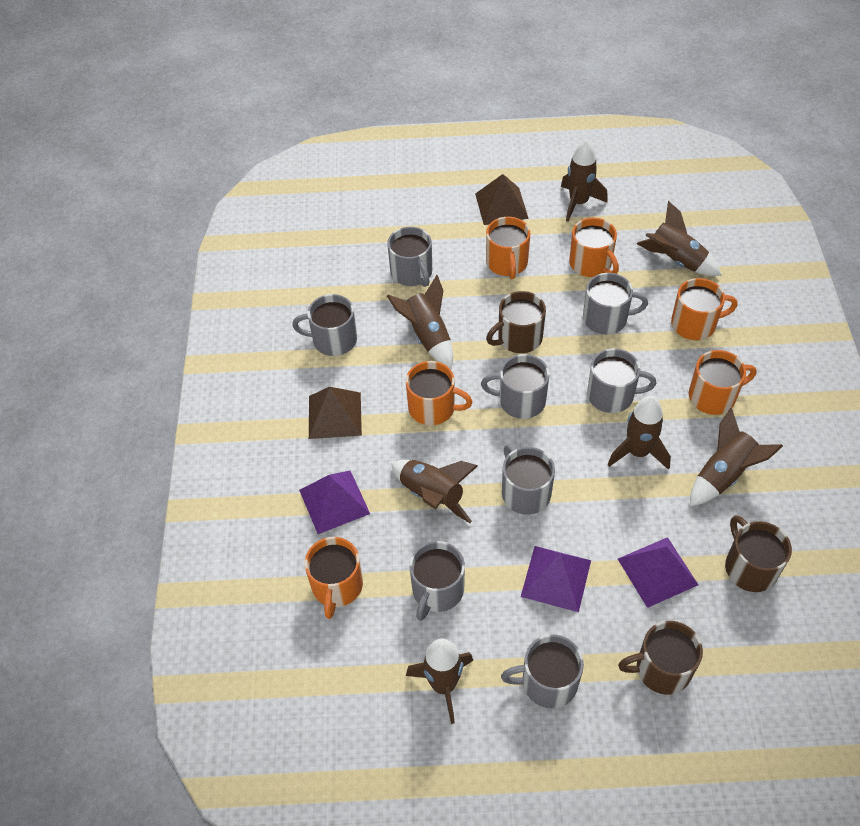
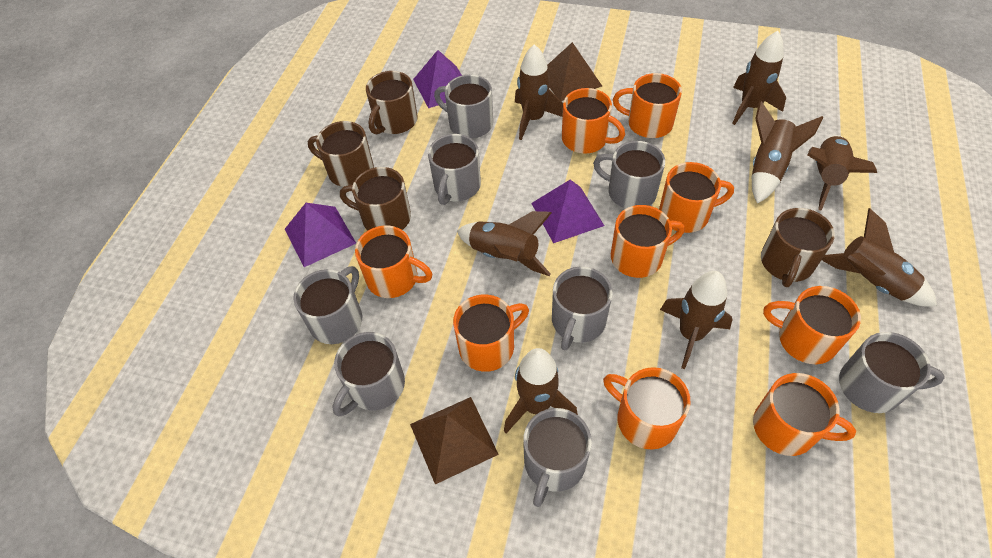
brown mug: 3 -> 4
brown rocket: 7 -> 8
orange mug: 6 -> 9

